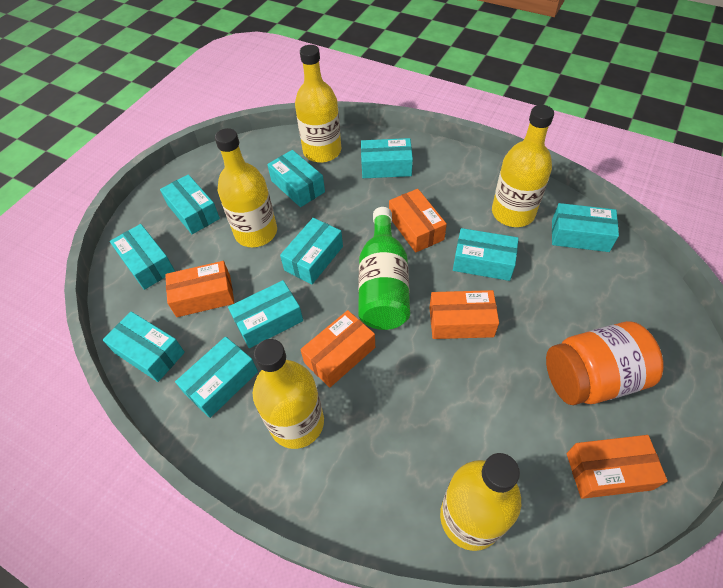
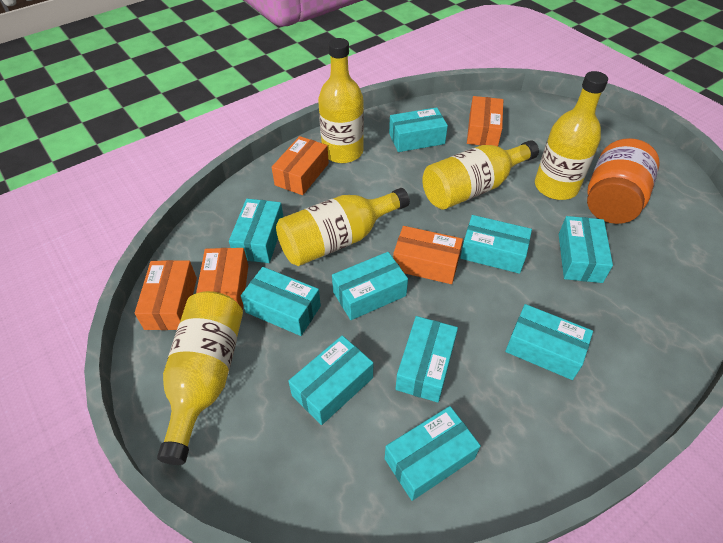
green bottle: 1 -> 0

